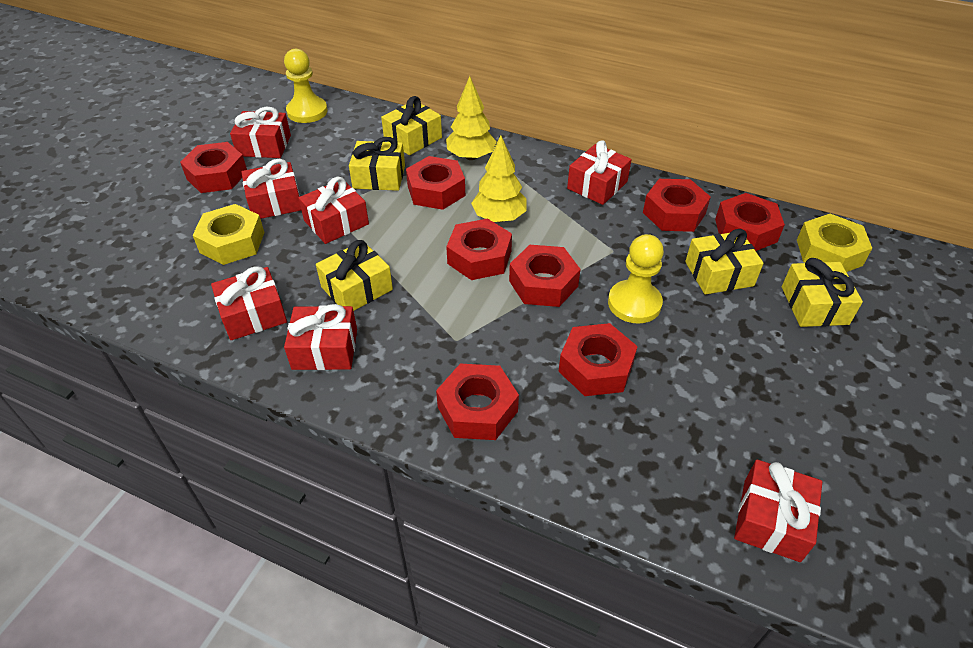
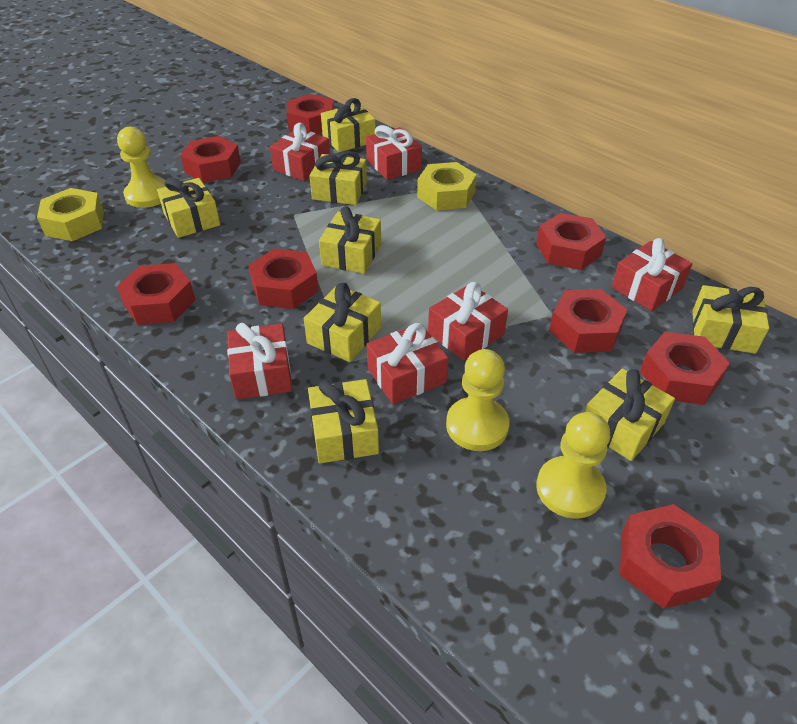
red gift: 7 -> 6
yellow gift: 5 -> 8
yellow pawn: 2 -> 3
yellow tree: 2 -> 0

